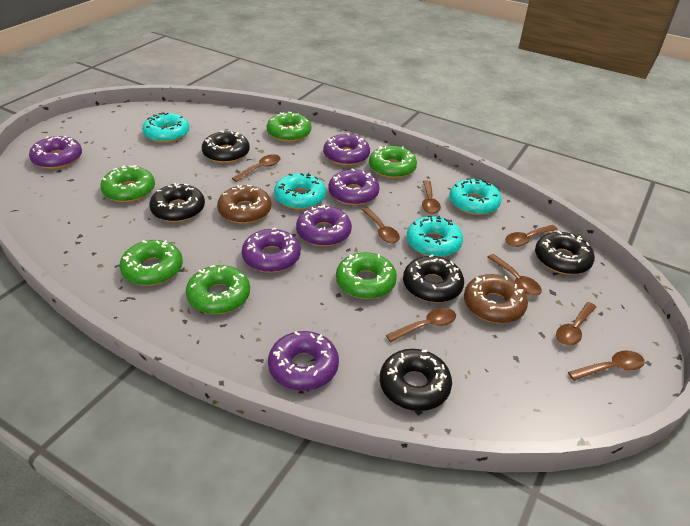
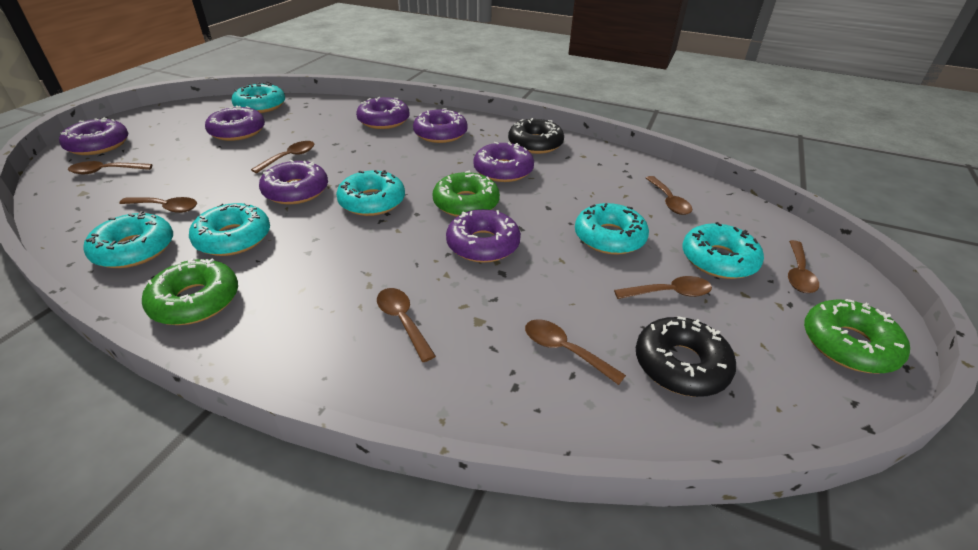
black donut: 5 -> 2
brown donut: 2 -> 0
green donut: 6 -> 3
purple donut: 6 -> 7
turquoise donut: 4 -> 6

